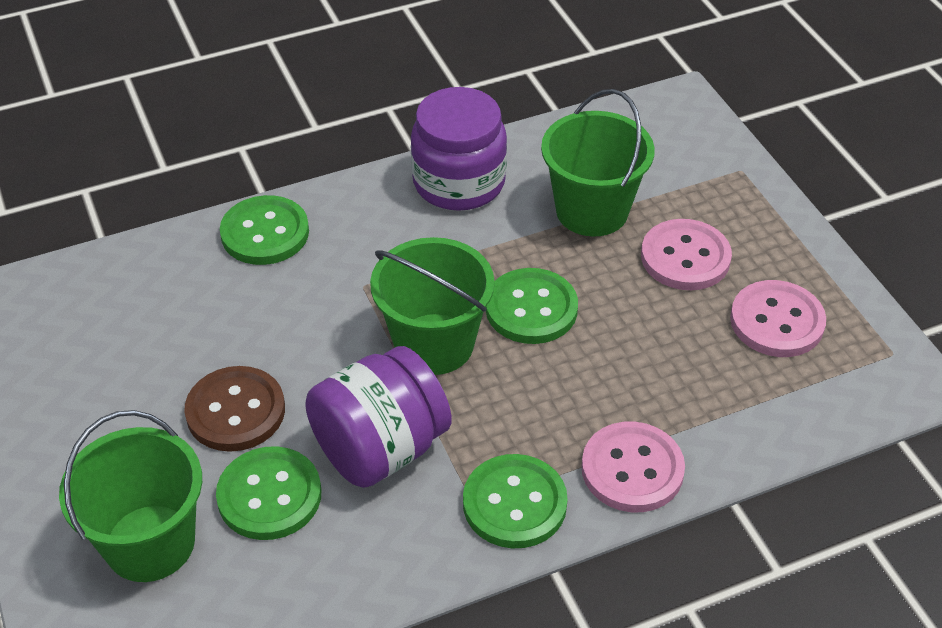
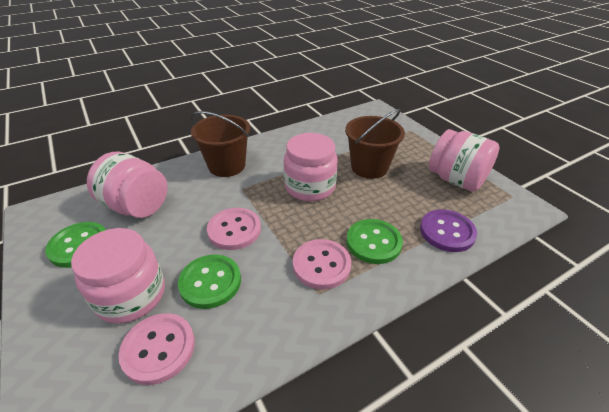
brown bucket: 0 -> 2
brown button: 1 -> 0
green bucket: 3 -> 0
green button: 4 -> 3
pink jar: 0 -> 4
purple button: 0 -> 1
purple jar: 2 -> 0

